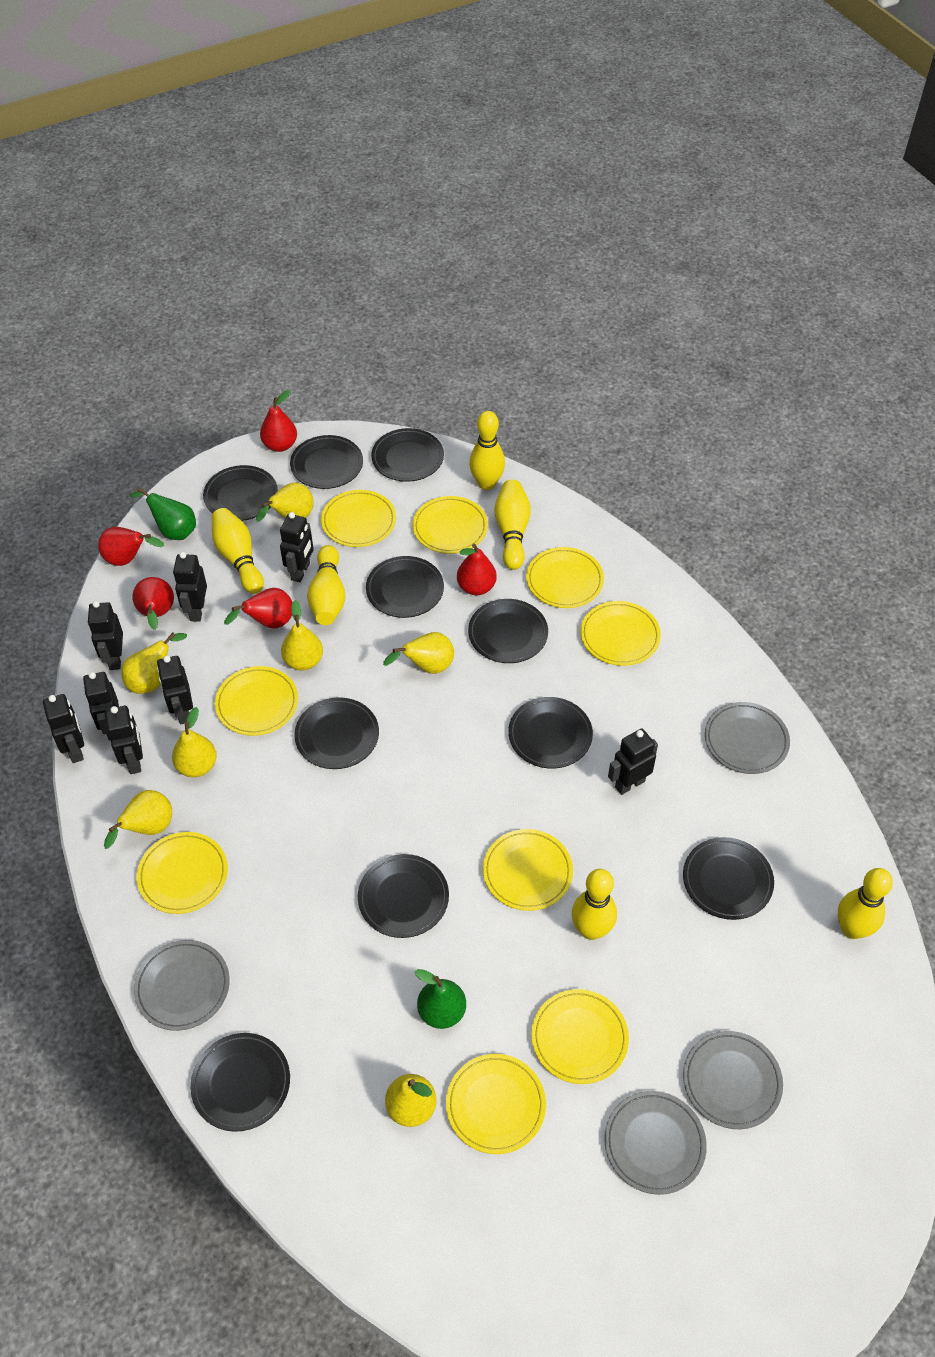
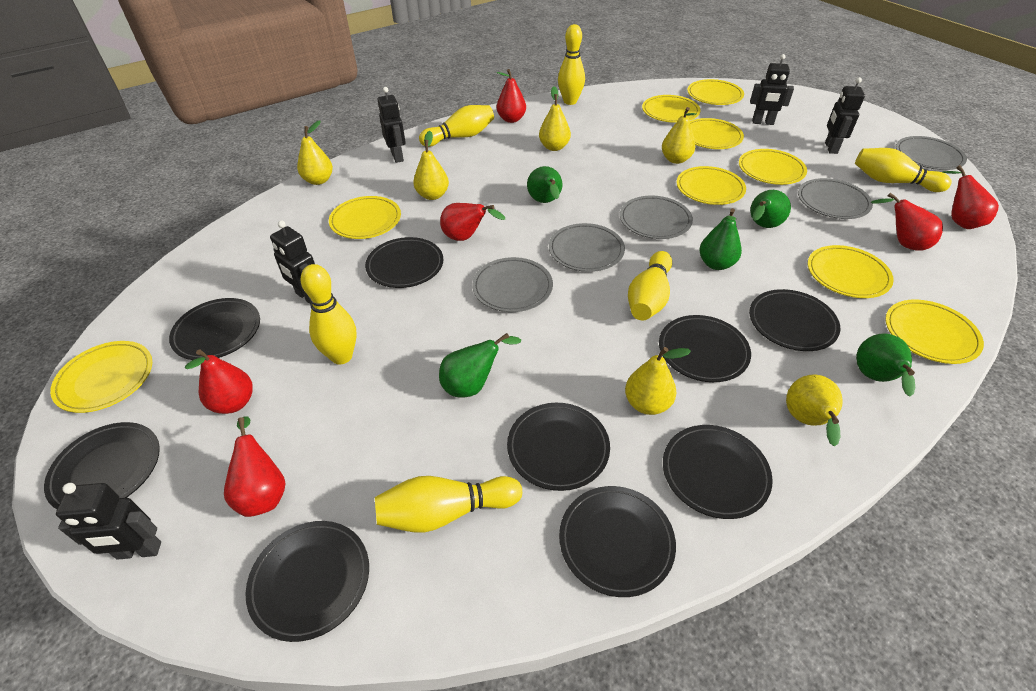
black plate: 10 -> 9
black robot: 8 -> 5
green pear: 2 -> 5
grey plate: 4 -> 5
red pear: 5 -> 6
yellow pear: 7 -> 6

